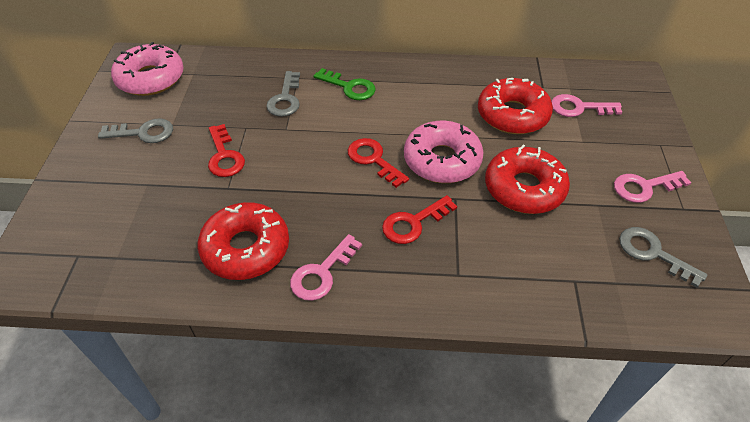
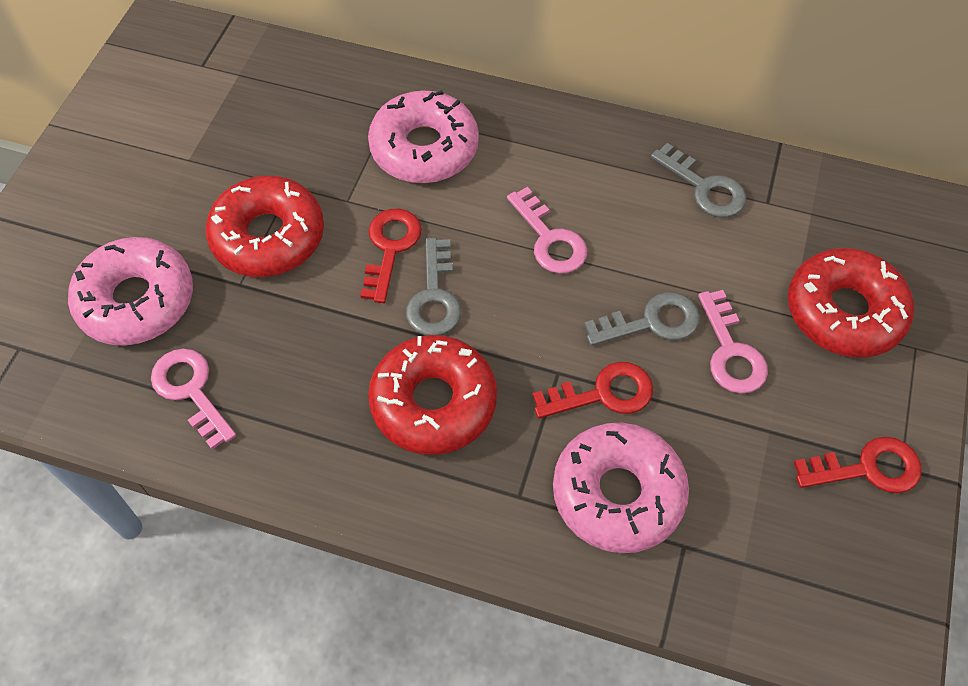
green key: 1 -> 0
pink donut: 2 -> 3

